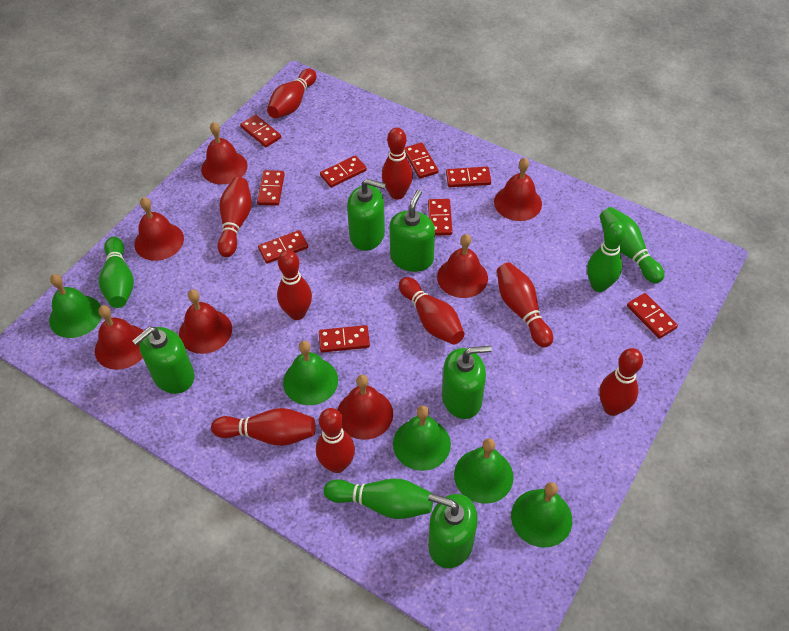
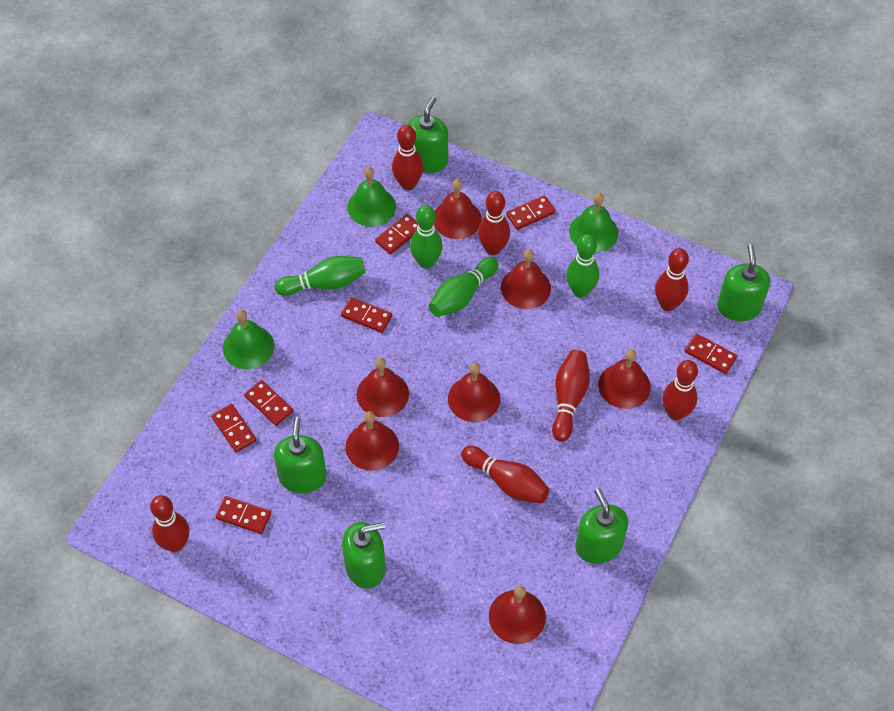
green bell: 5 -> 3
red bowling pin: 9 -> 7
red domino: 9 -> 7

